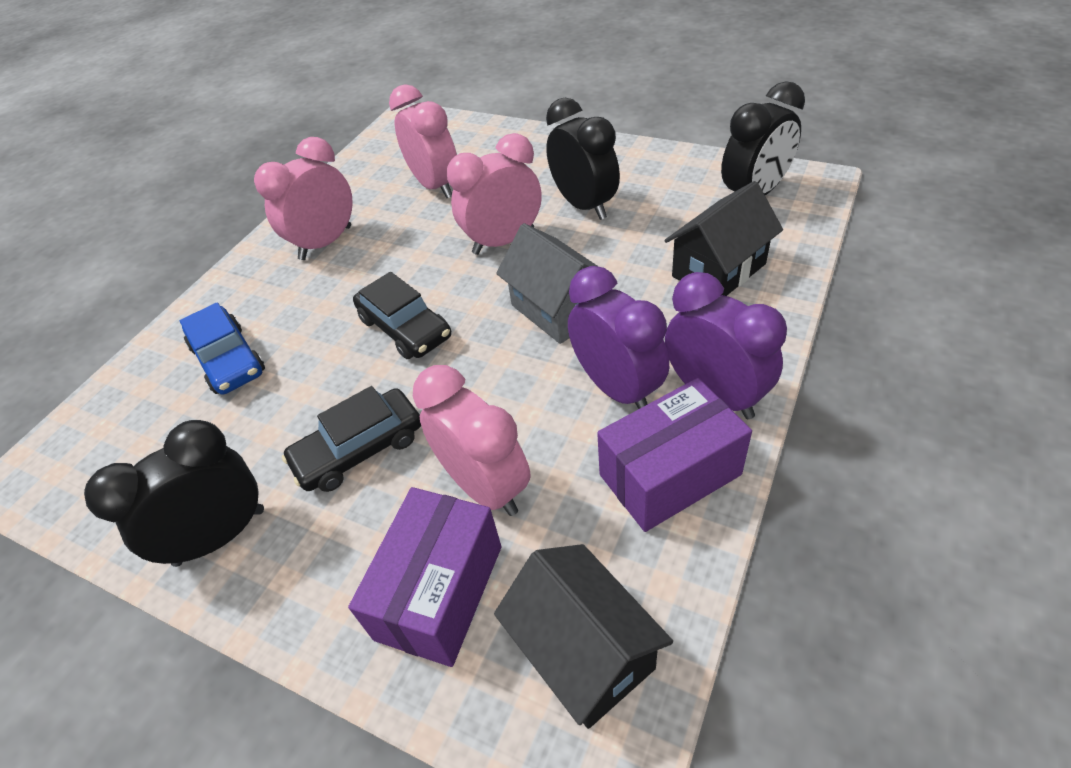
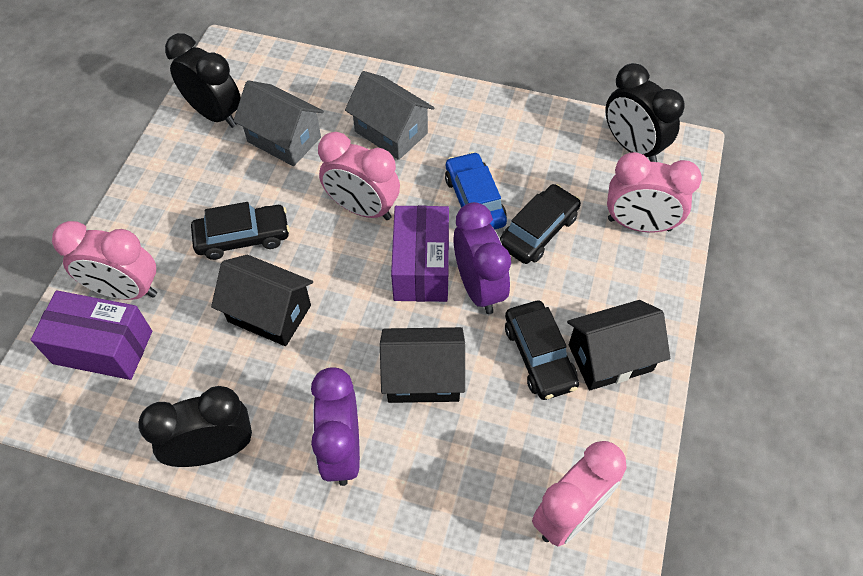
black car: 2 -> 3
black house: 2 -> 3
grey house: 1 -> 2

